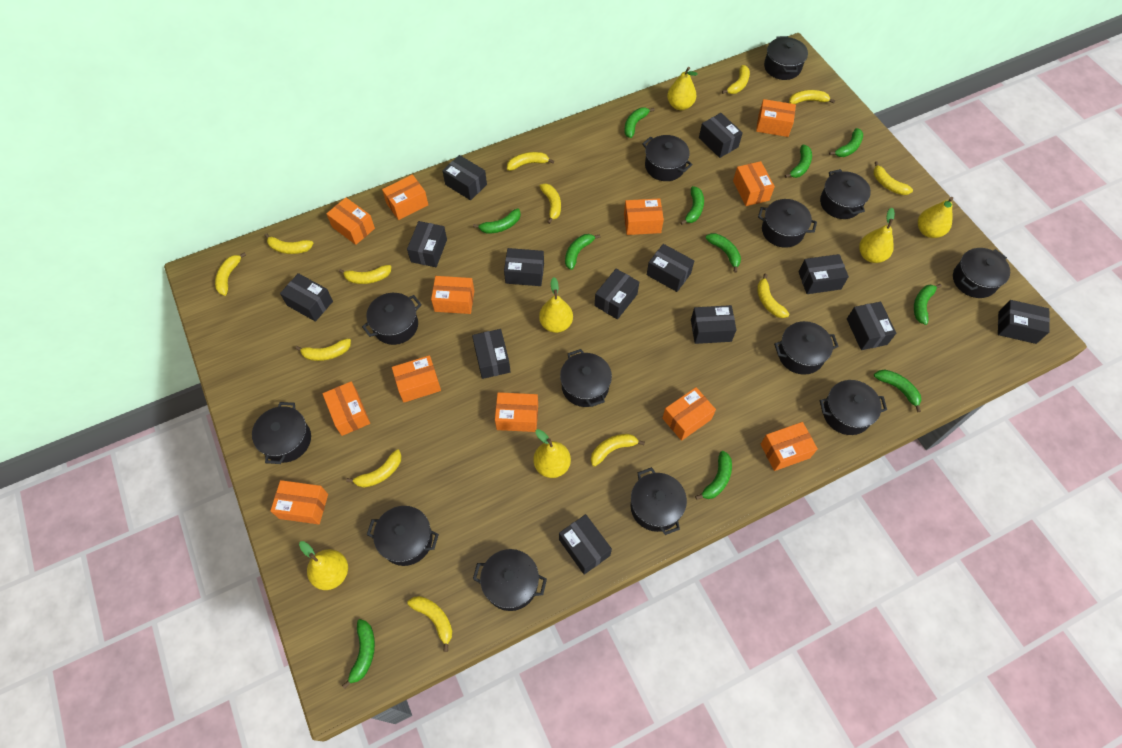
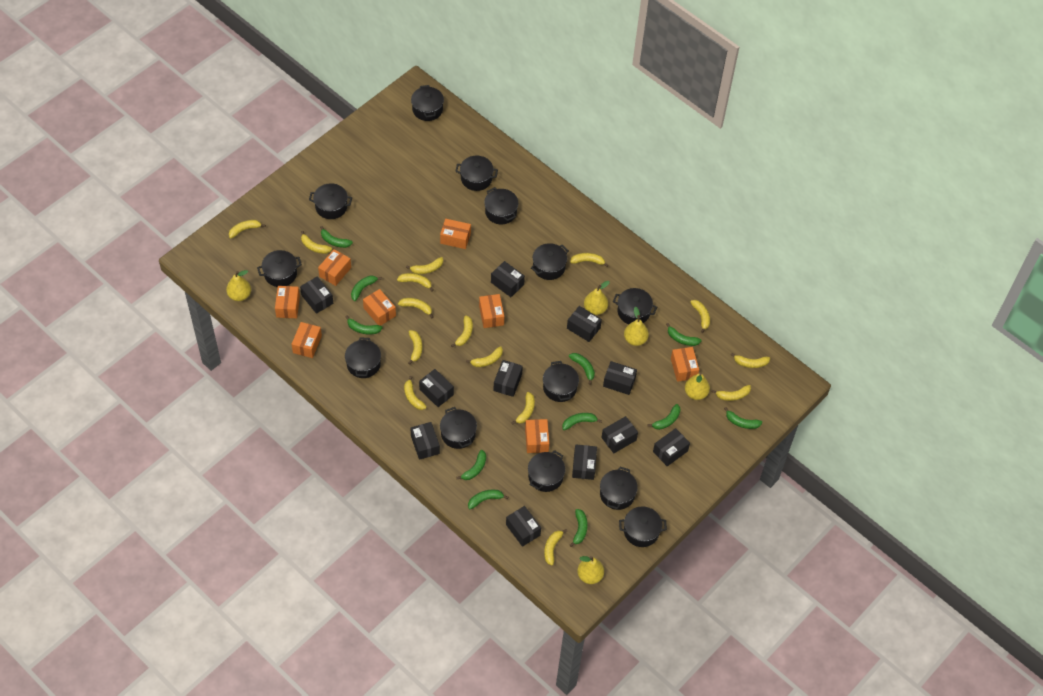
black box: 13 -> 11
orange box: 12 -> 8
yellow banana: 13 -> 15
yellow pear: 6 -> 5

